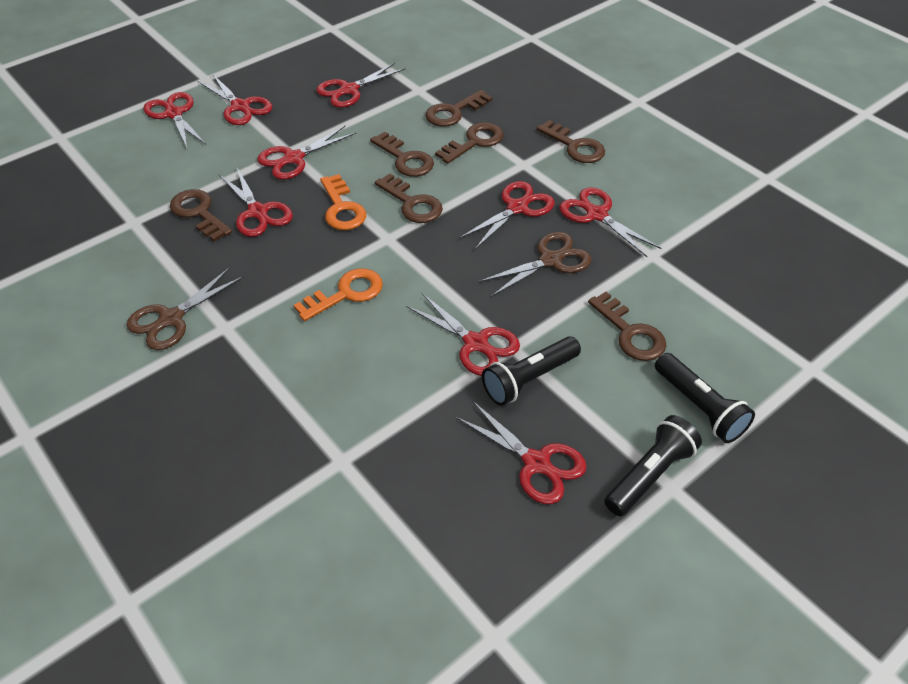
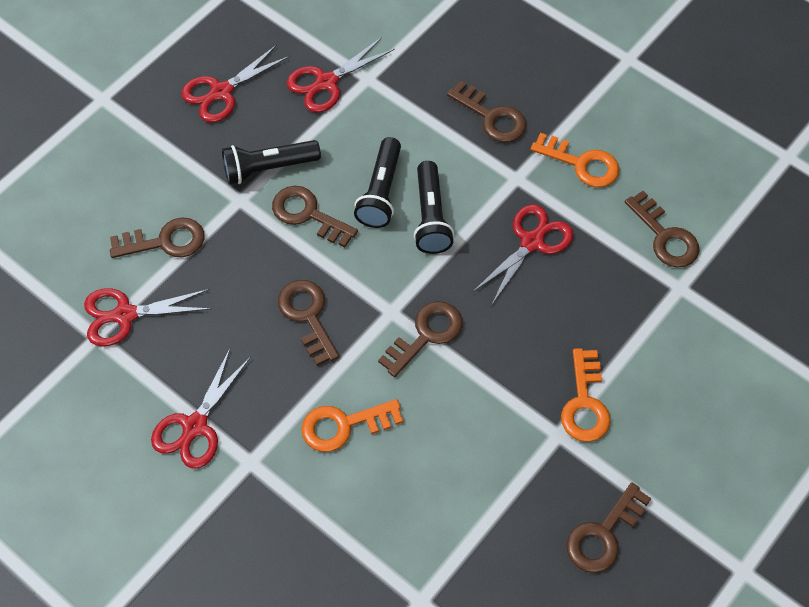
brown scissors: 2 -> 0
orange key: 2 -> 3
red scissors: 9 -> 5

